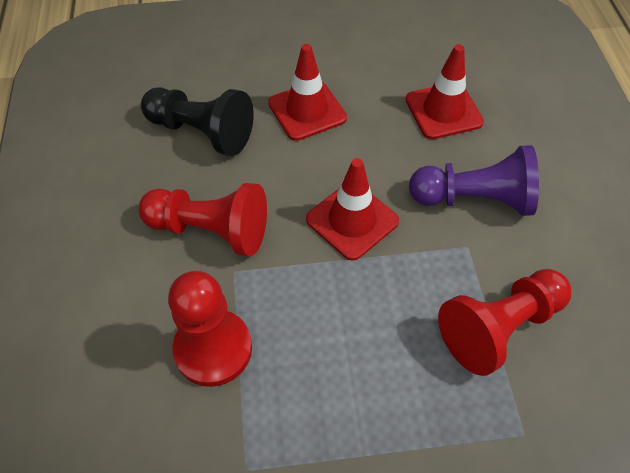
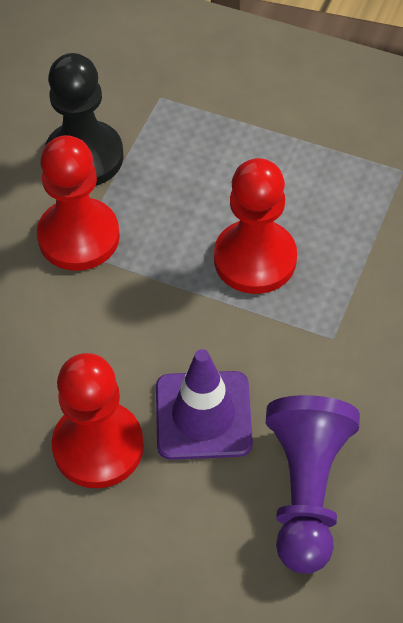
purple traffic cone: 0 -> 1
red traffic cone: 3 -> 0

